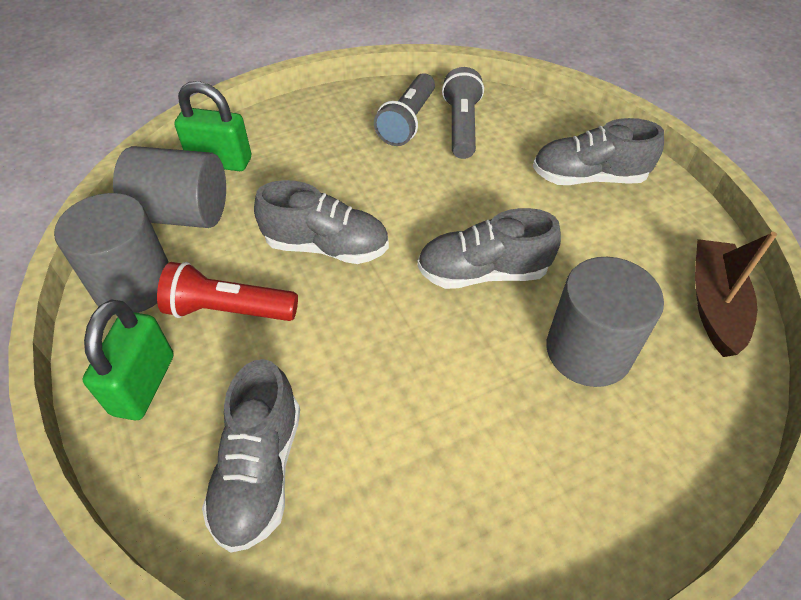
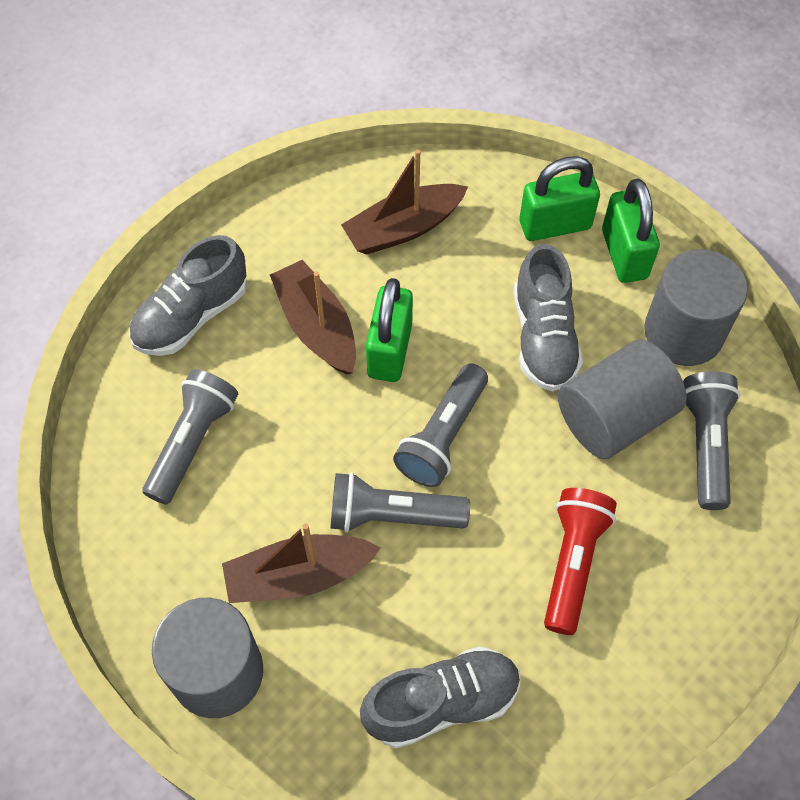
brown boat: 1 -> 3
green padlock: 2 -> 3
grey flashlight: 2 -> 4
grey shoe: 4 -> 3

